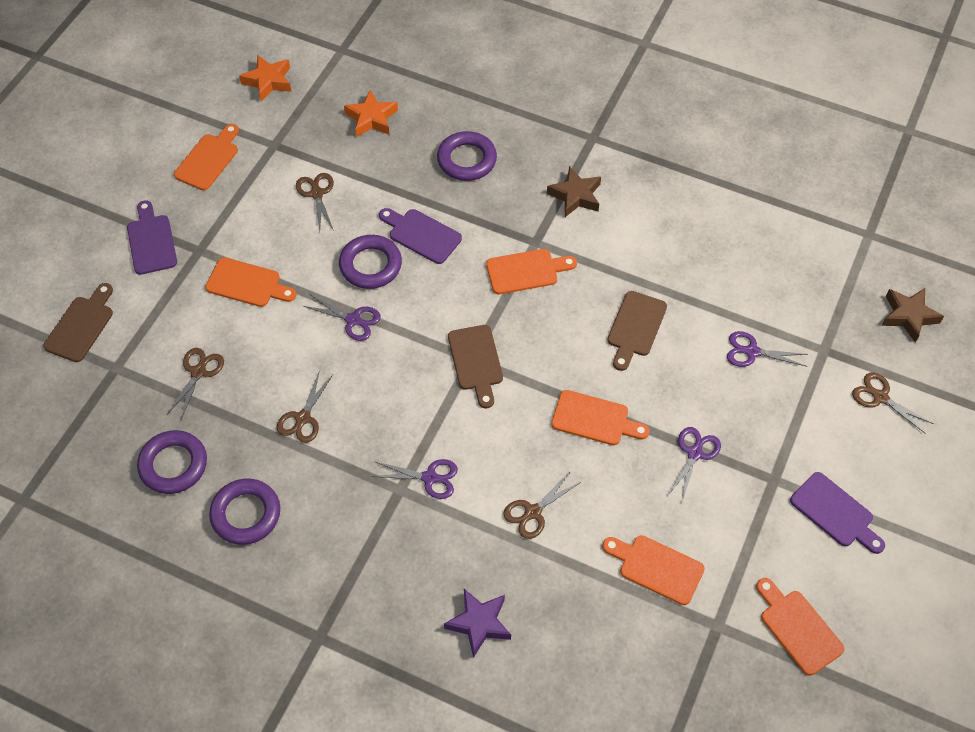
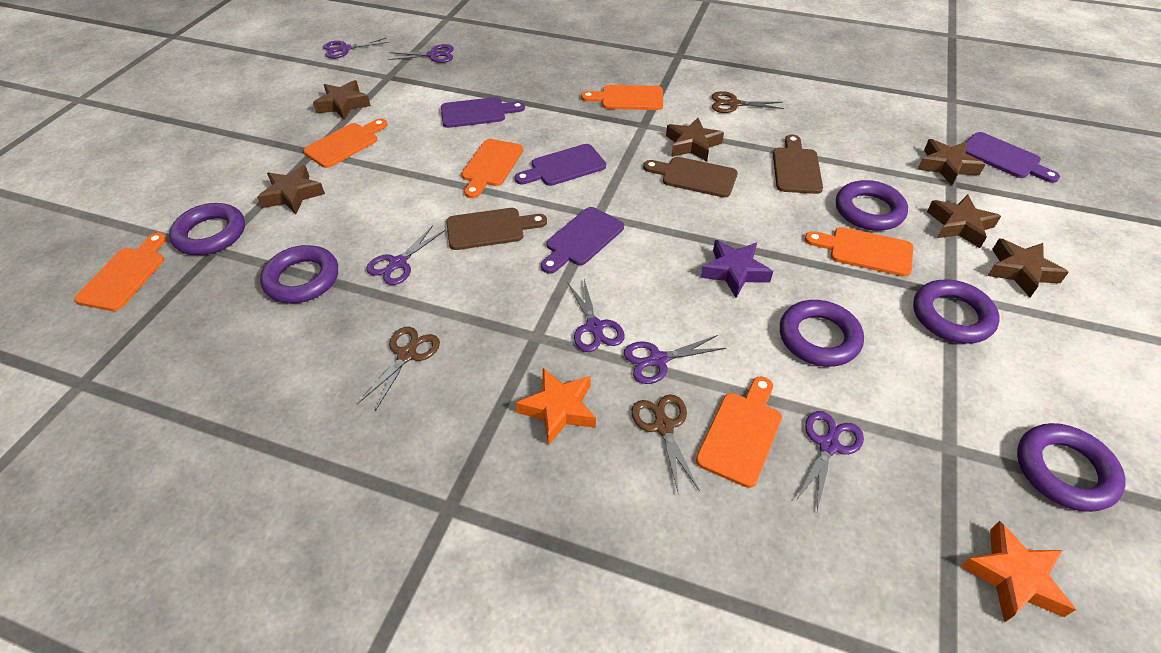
brown scissors: 5 -> 3
brown star: 2 -> 6
purple cutting board: 3 -> 4
purple ring: 4 -> 6
purple scissors: 4 -> 6

